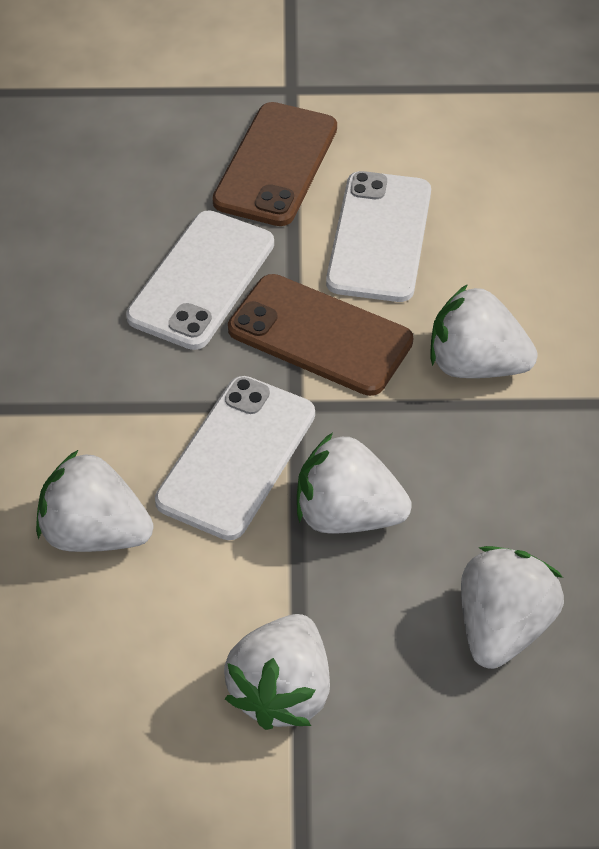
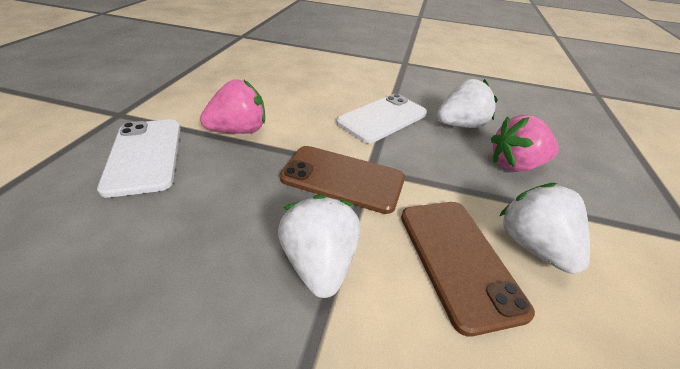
pink strawberry: 0 -> 2
white phone: 3 -> 2
white strawberry: 5 -> 3

